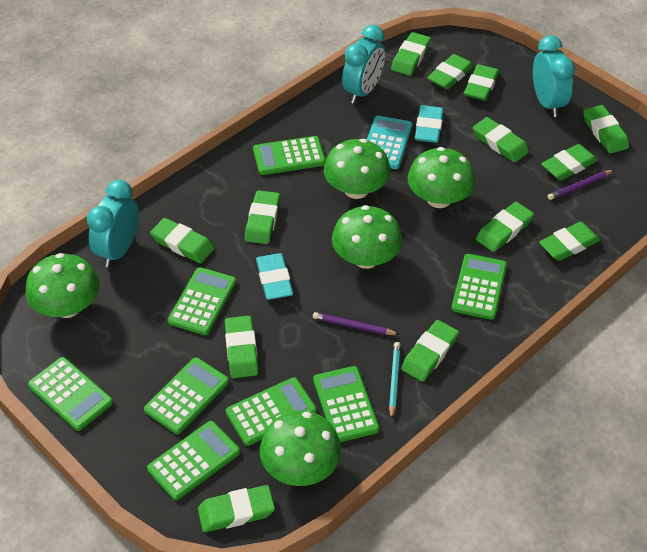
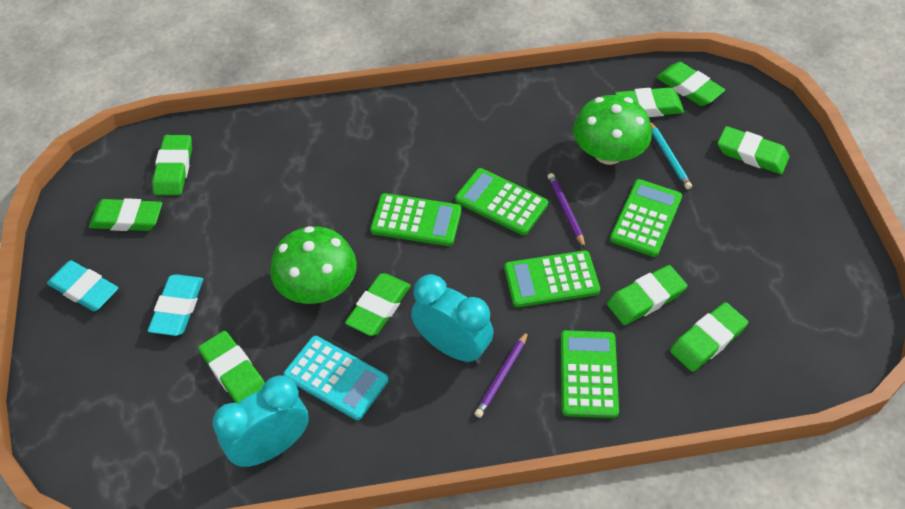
green calculator: 8 -> 5
green eraser: 13 -> 9
green mushroom: 5 -> 2
turquoise clock: 3 -> 2

